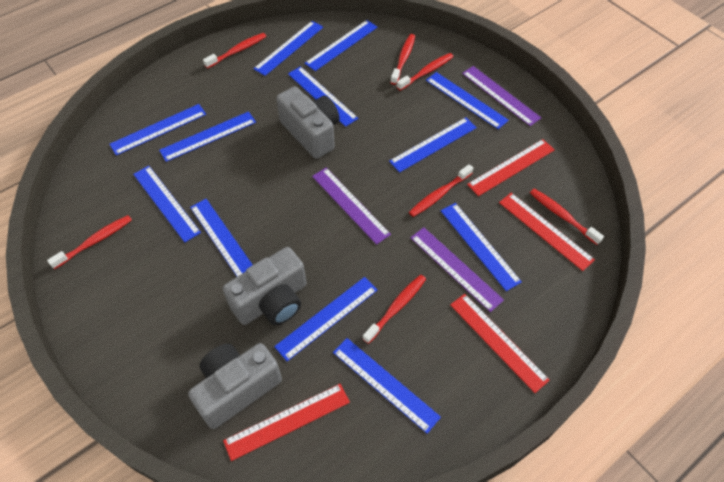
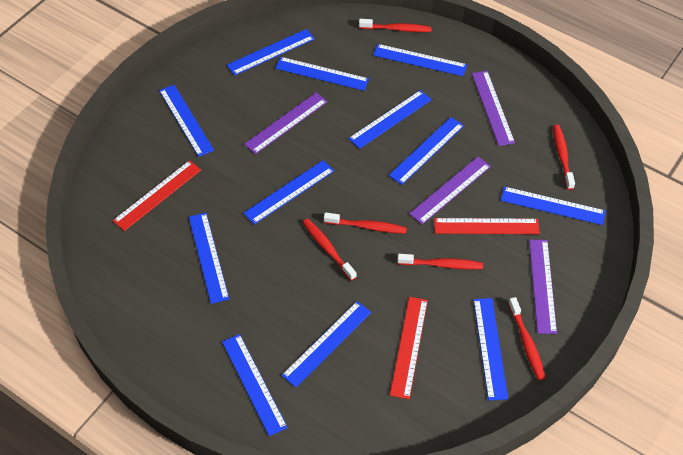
grey camera: 3 -> 0
purple ruler: 3 -> 4
red ruler: 4 -> 3
red toothbrush: 7 -> 6

